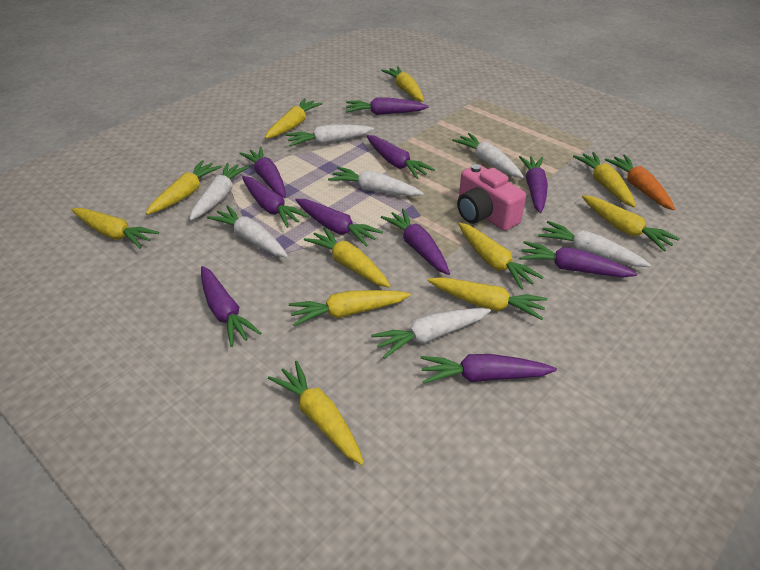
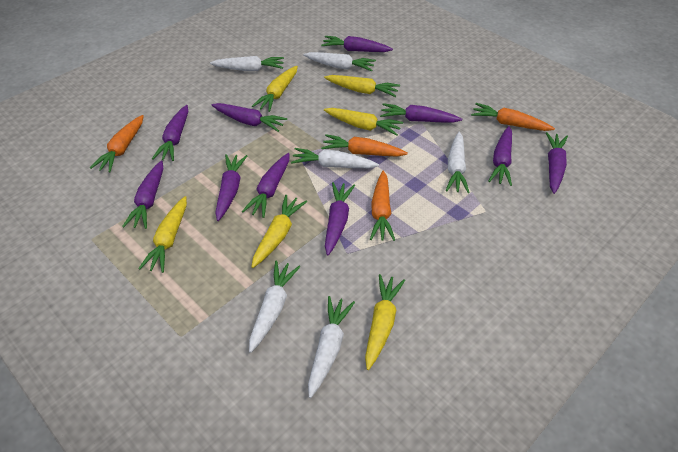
orange carrot: 1 -> 4
pink camera: 1 -> 0
white carrot: 7 -> 6
yellow carrot: 11 -> 6

